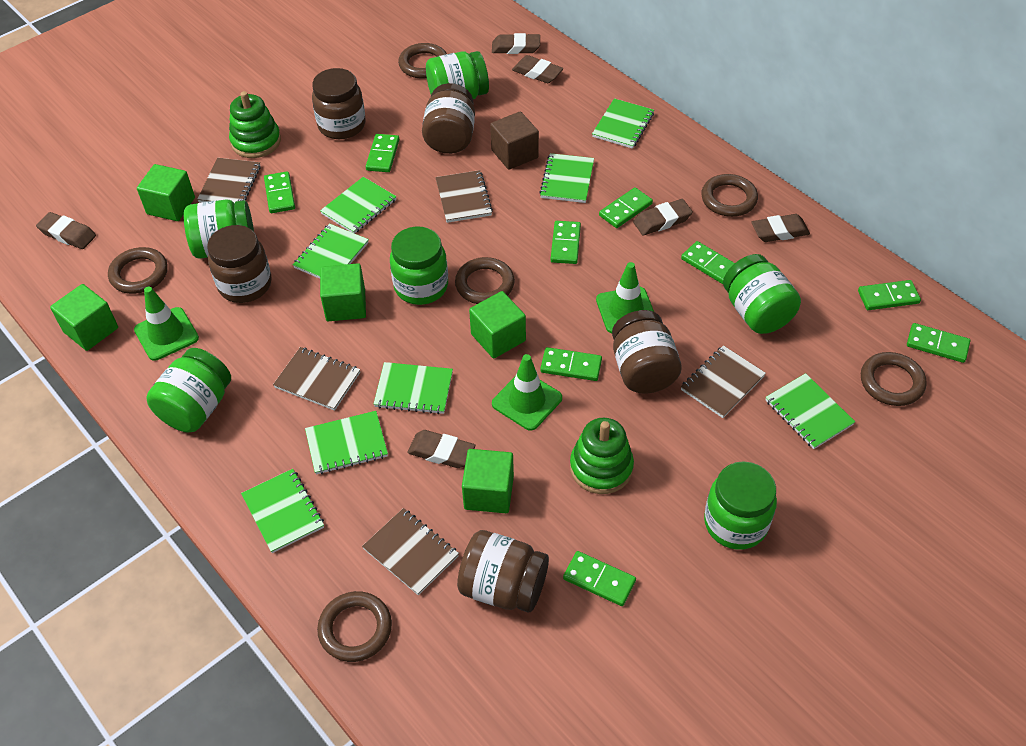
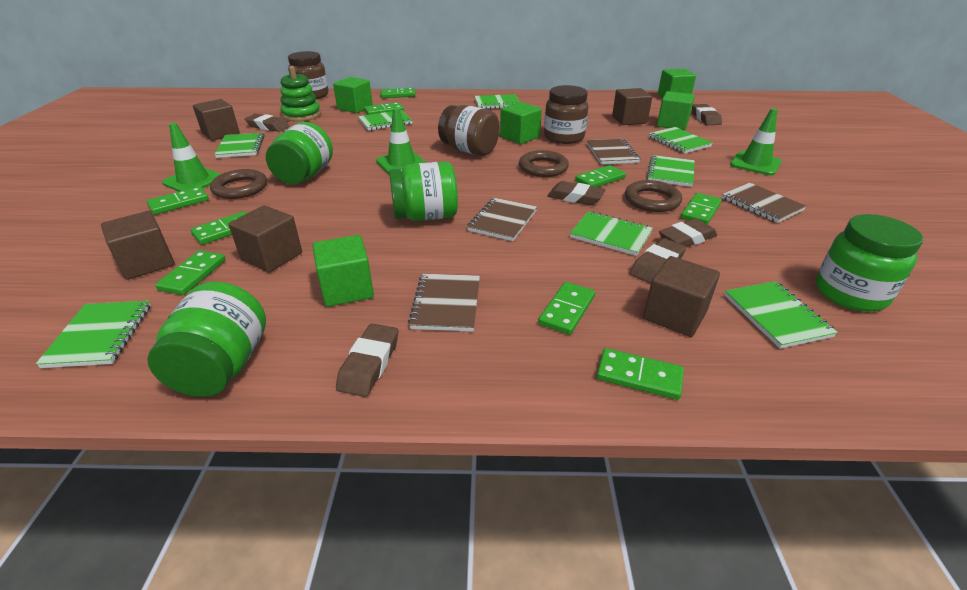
brown cube: 1 -> 5
brown jar: 5 -> 3
brown notebook: 5 -> 4
brown ring: 6 -> 3
green jar: 6 -> 4
green stacking toy: 2 -> 1

